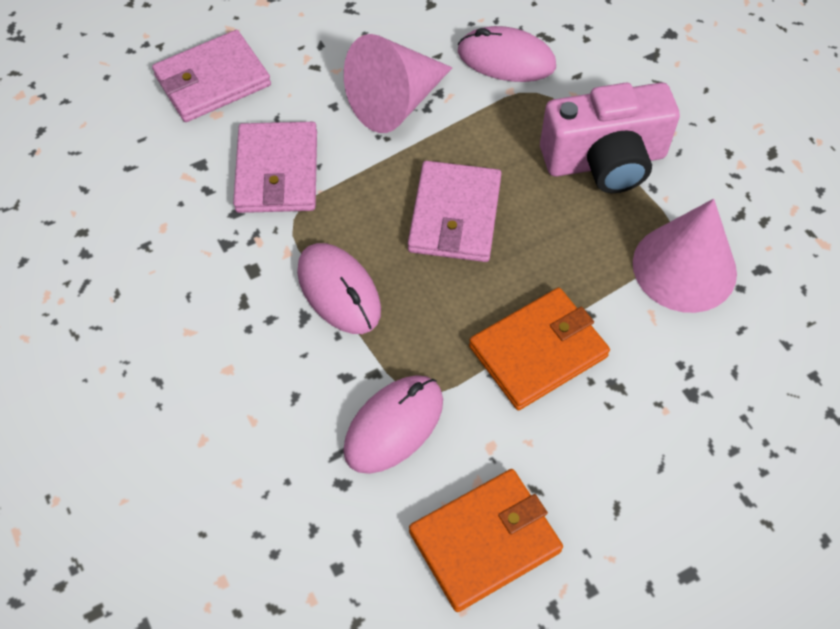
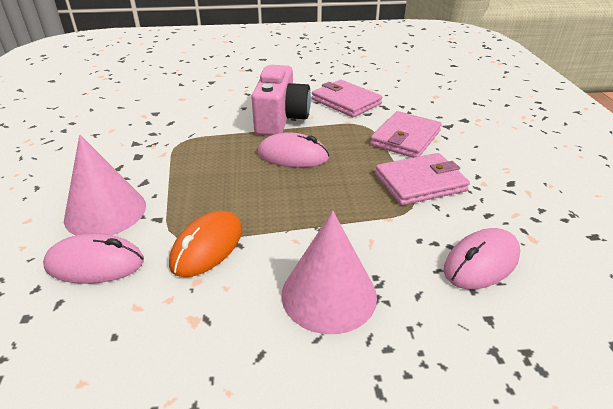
orange mouse: 0 -> 1
orange wallet: 2 -> 0

